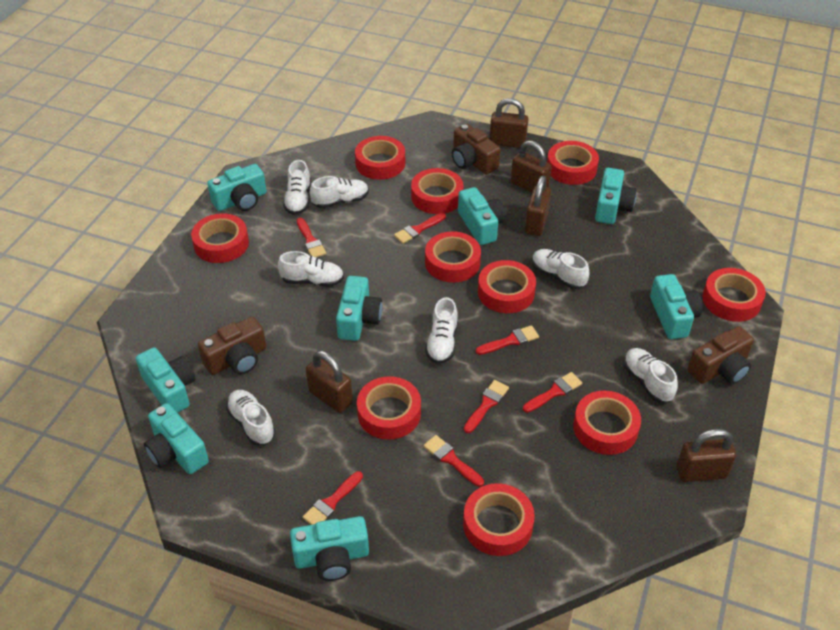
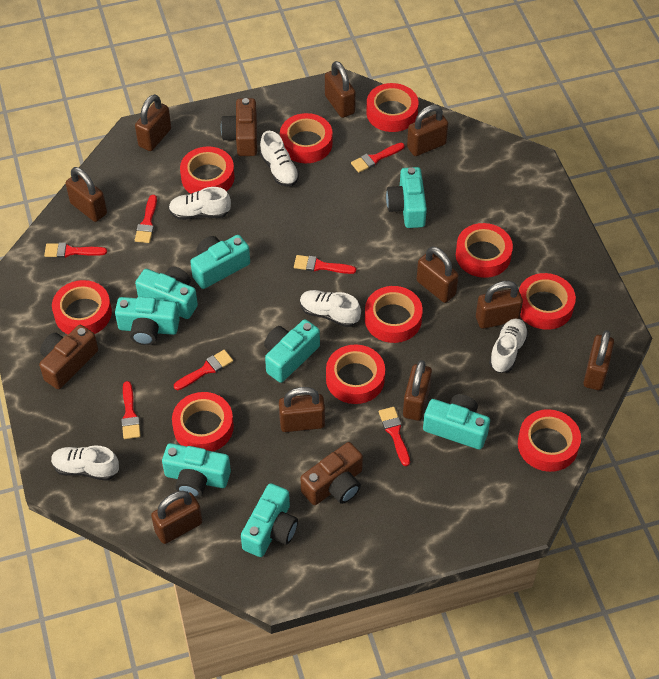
brown padlock: 5 -> 10
white shoe: 7 -> 5

